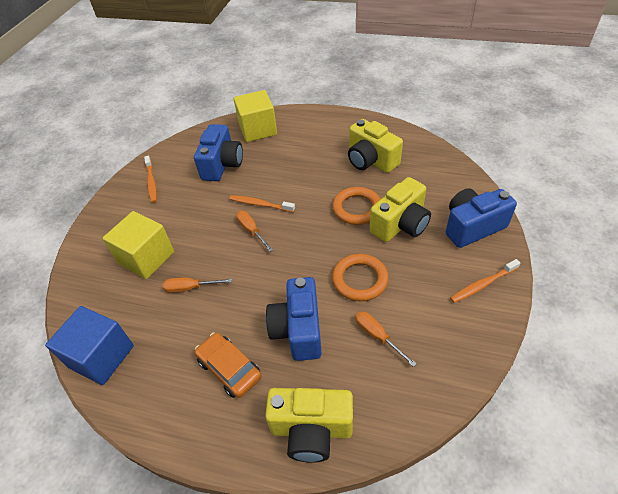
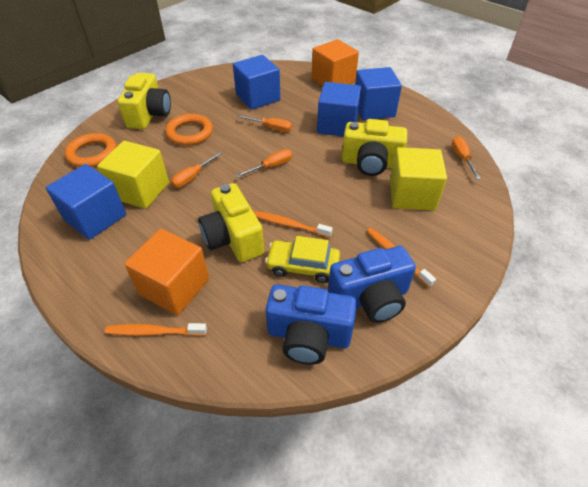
blue camera: 3 -> 2
blue cube: 1 -> 4
orange car: 1 -> 0
orange cube: 0 -> 2
orange screwdriver: 3 -> 4
yellow car: 0 -> 1

